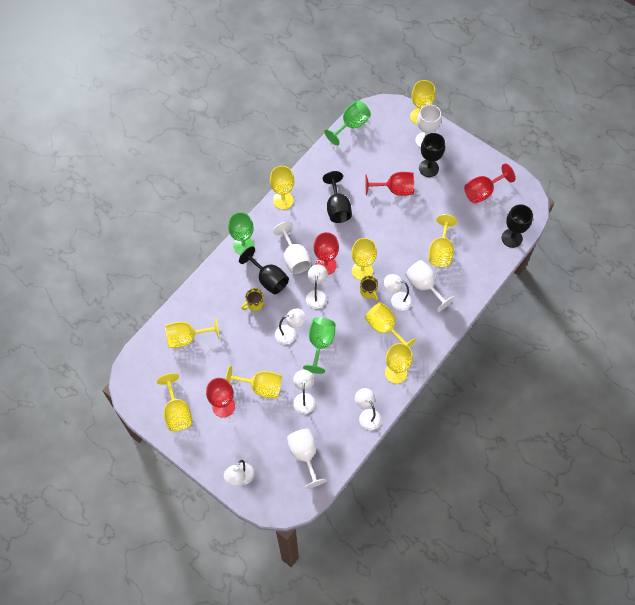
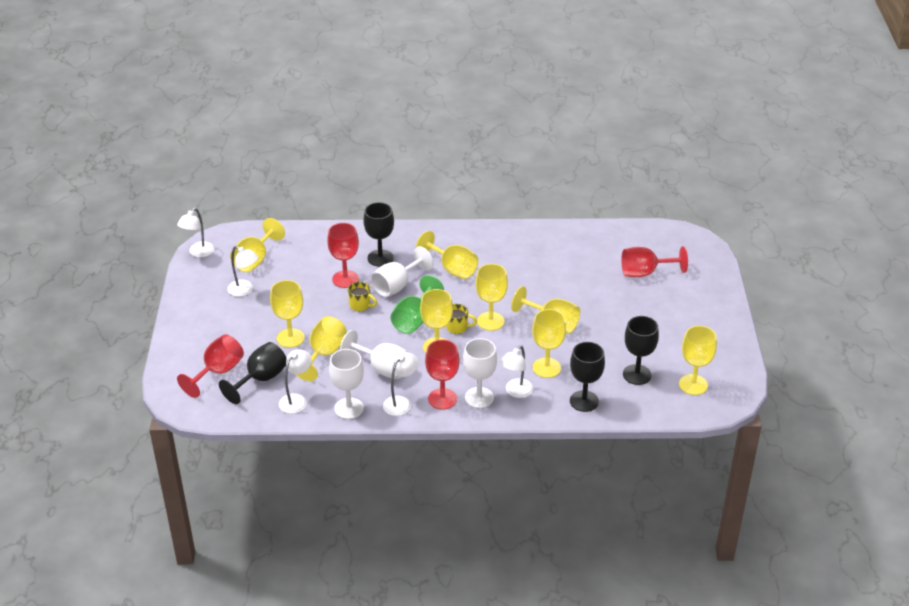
green goblet: 3 -> 1
white lamp: 6 -> 5

